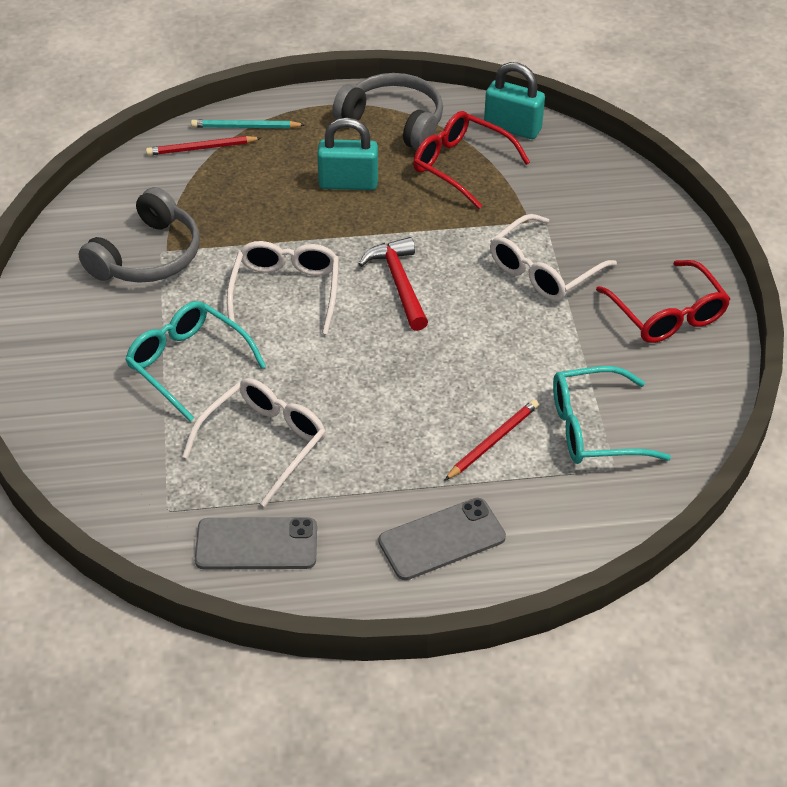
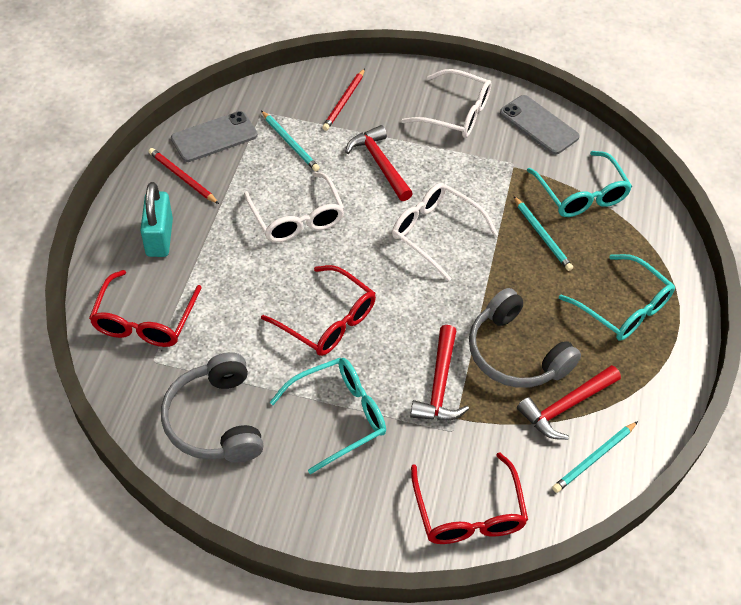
red glasses: 2 -> 3
red hammer: 1 -> 3
turquoise glasses: 2 -> 3
turquoise padlock: 2 -> 1
turquoise pencil: 1 -> 3

